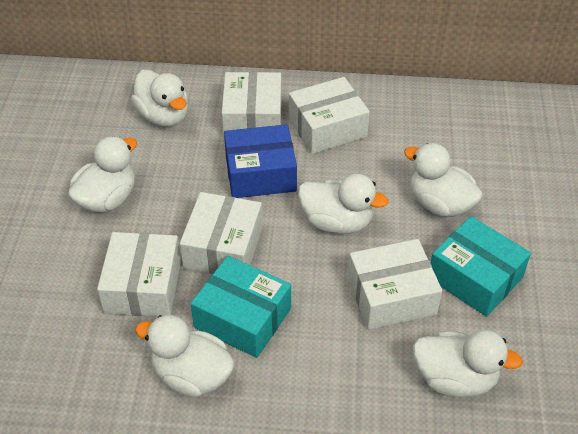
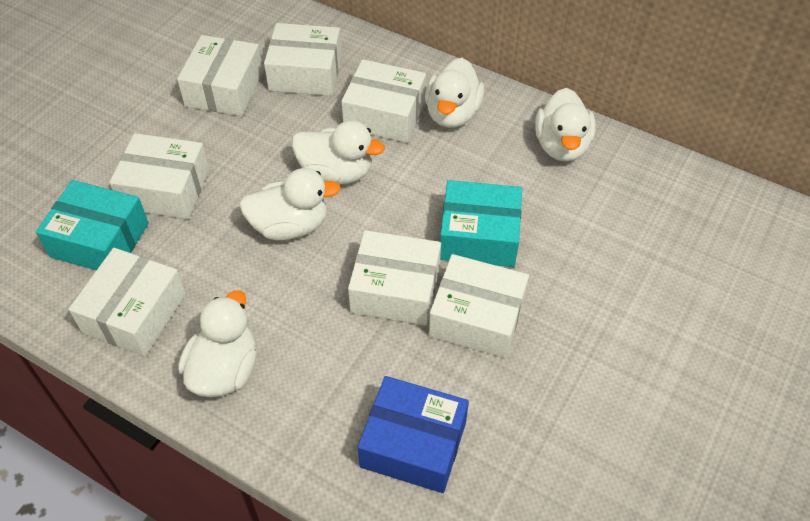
white box: 5 -> 7
white duck: 6 -> 5

